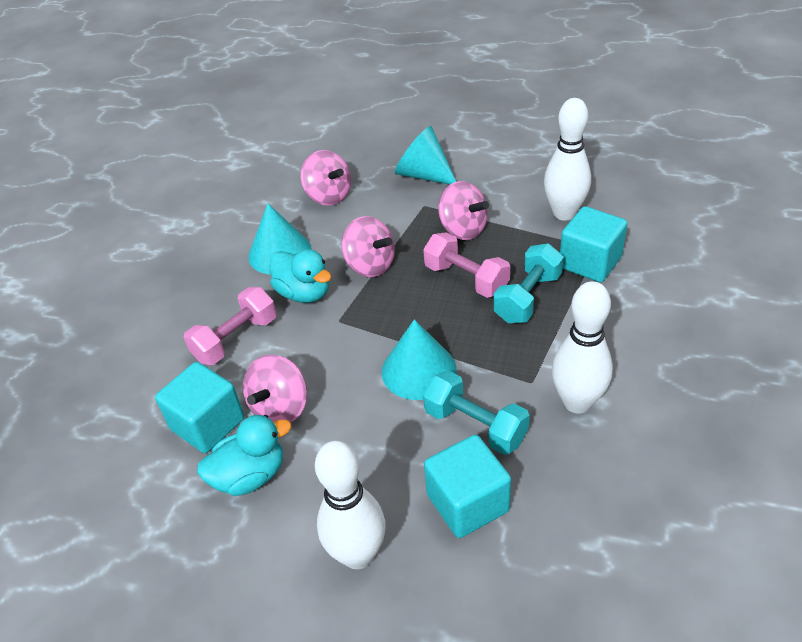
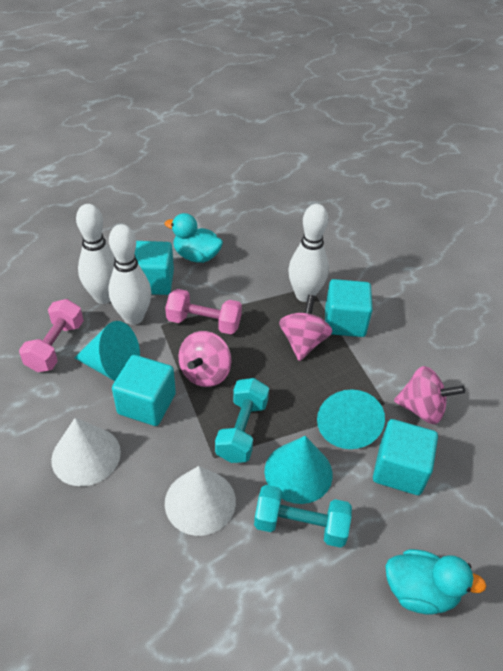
pink spinning top: 4 -> 3
turquoise cube: 3 -> 4
white cone: 0 -> 2

